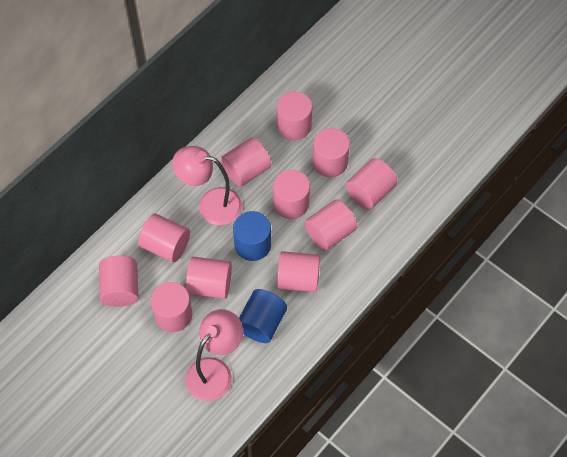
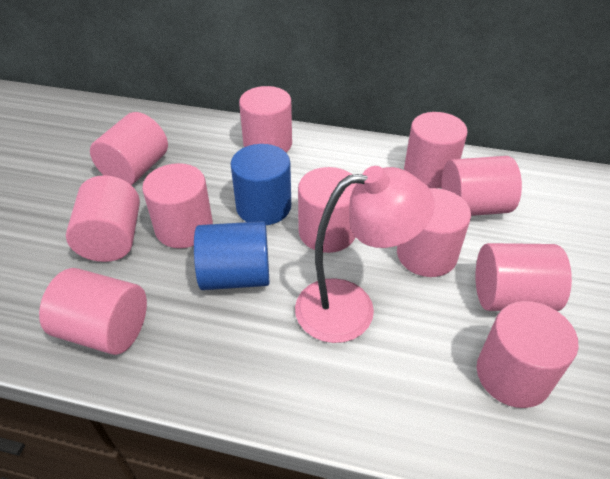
pink lamp: 2 -> 1

